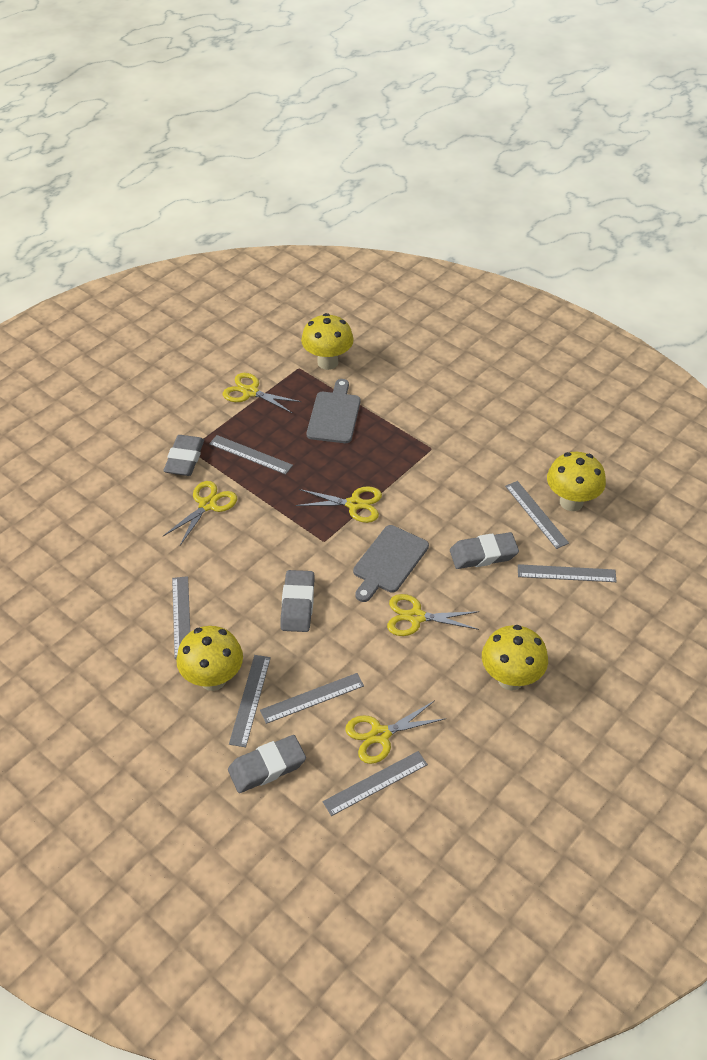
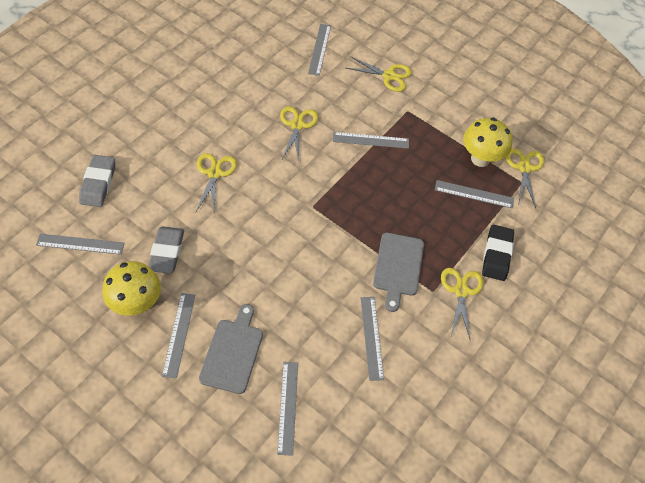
black eraser: 0 -> 1
grey eraser: 4 -> 2
yellow mushroom: 4 -> 2

